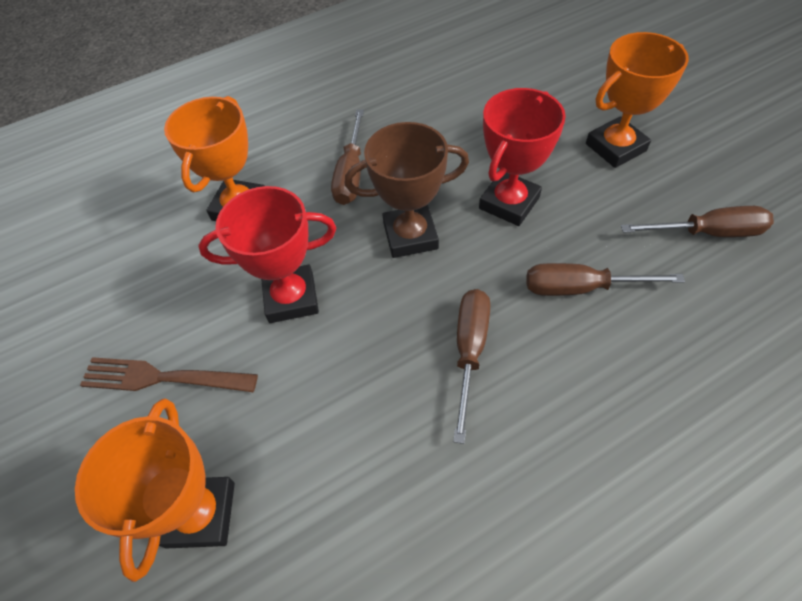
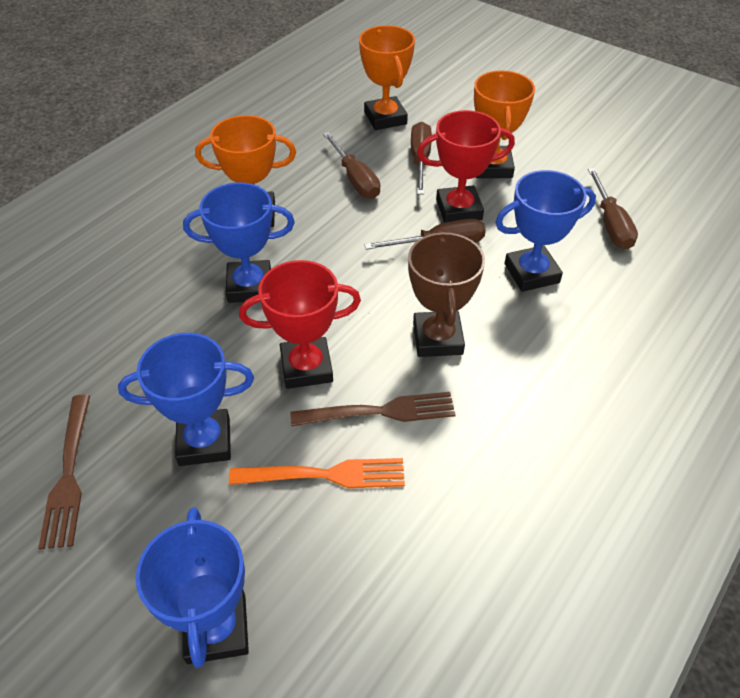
blue trophy: 0 -> 4
brown fork: 1 -> 2
orange fork: 0 -> 1

